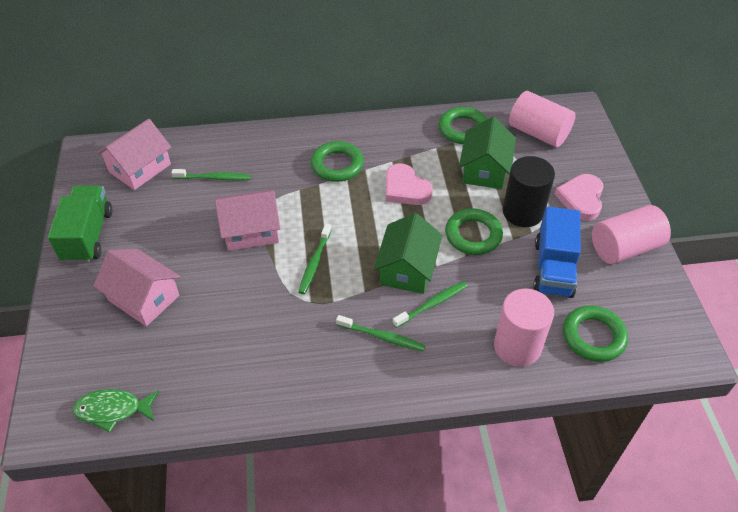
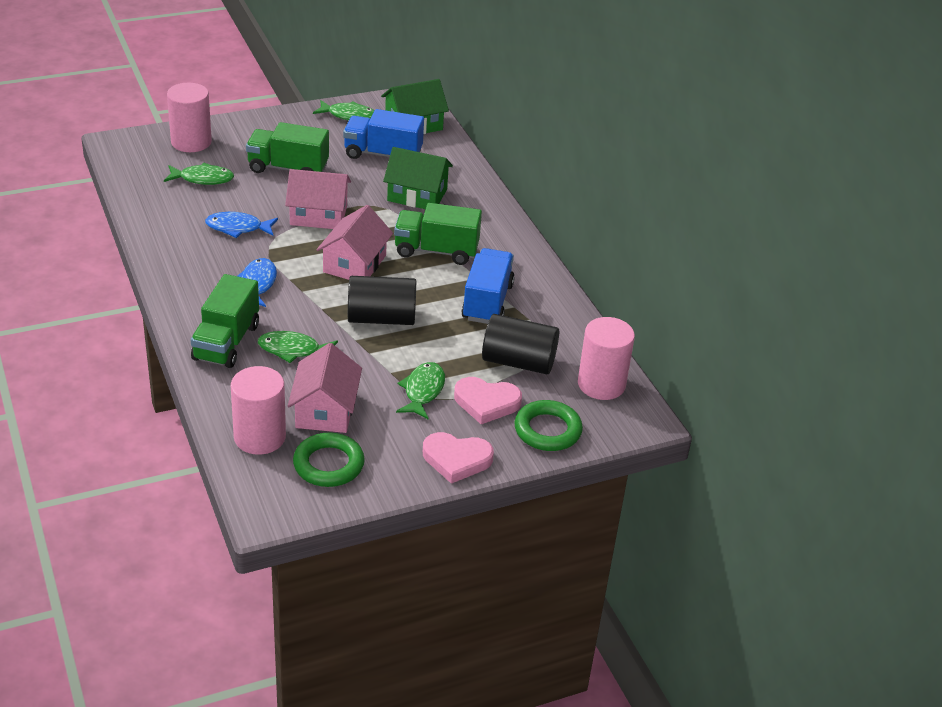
black cylinder: 1 -> 2
blue fish: 0 -> 2
blue truck: 1 -> 2
green fish: 1 -> 4
green ring: 4 -> 2
green toothbrush: 4 -> 0
green truck: 1 -> 3

